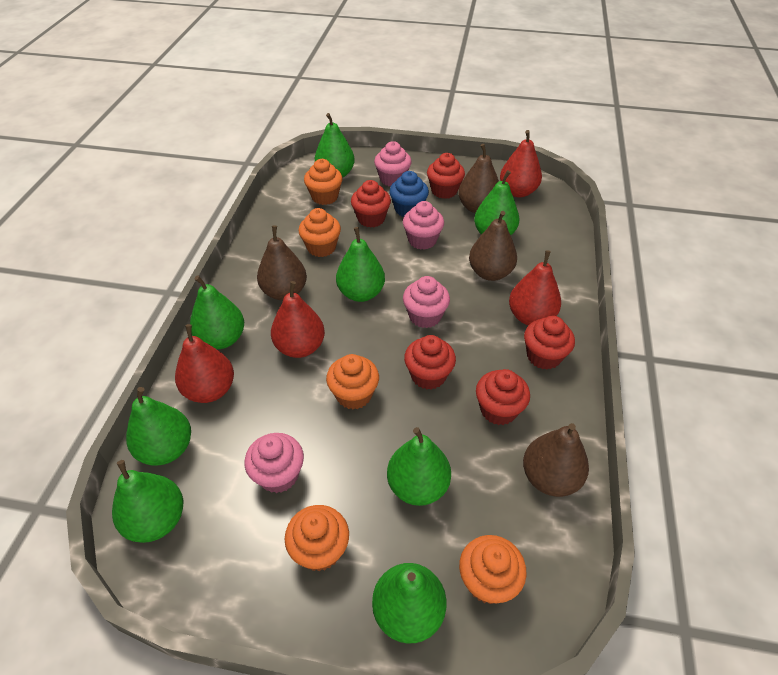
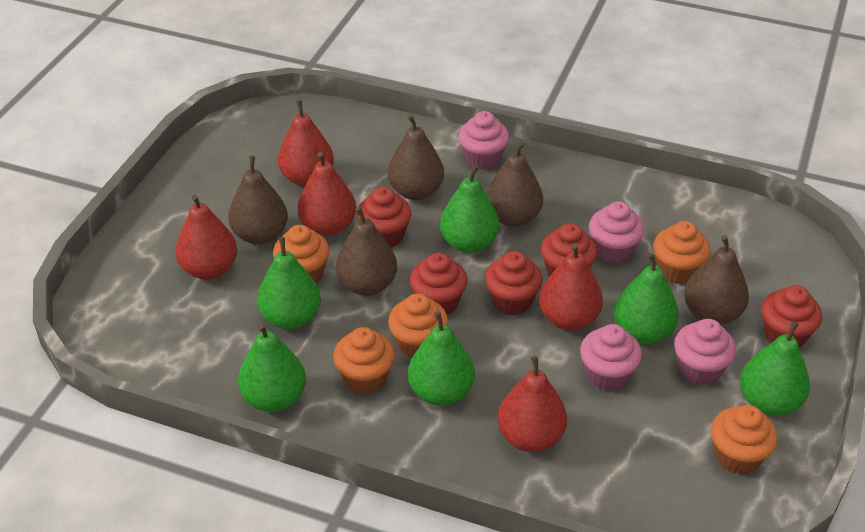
blue cupcake: 1 -> 0
brown pear: 4 -> 5
green pear: 8 -> 6
red pear: 4 -> 5

